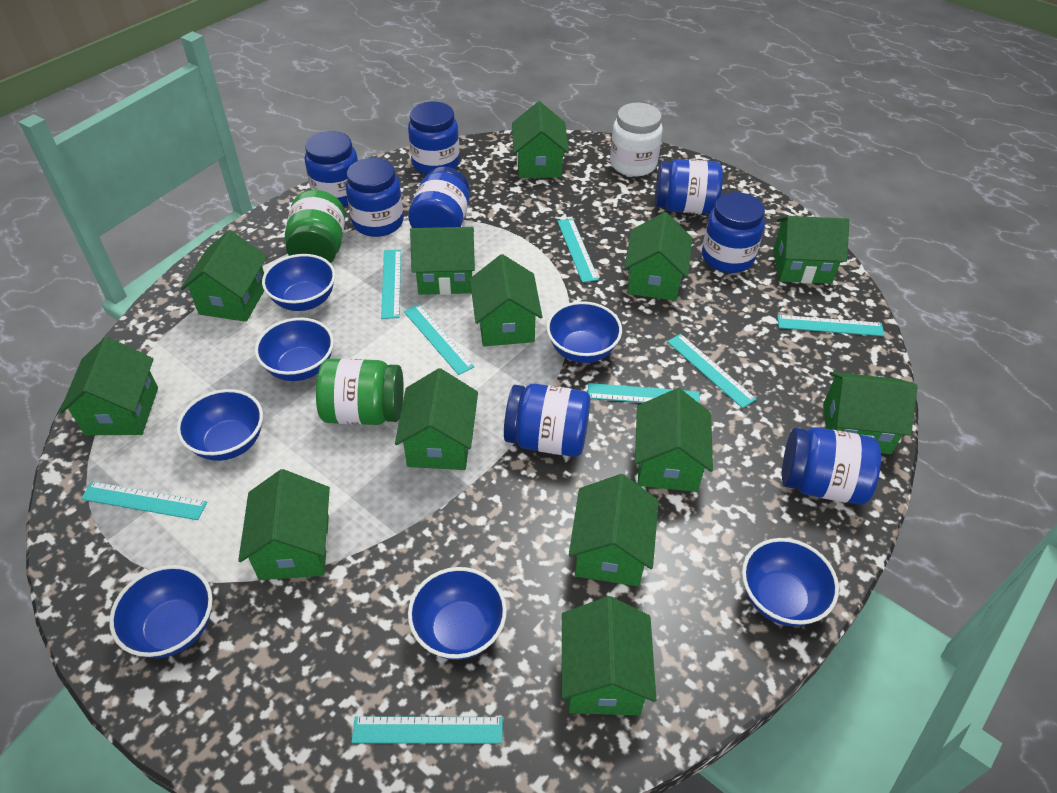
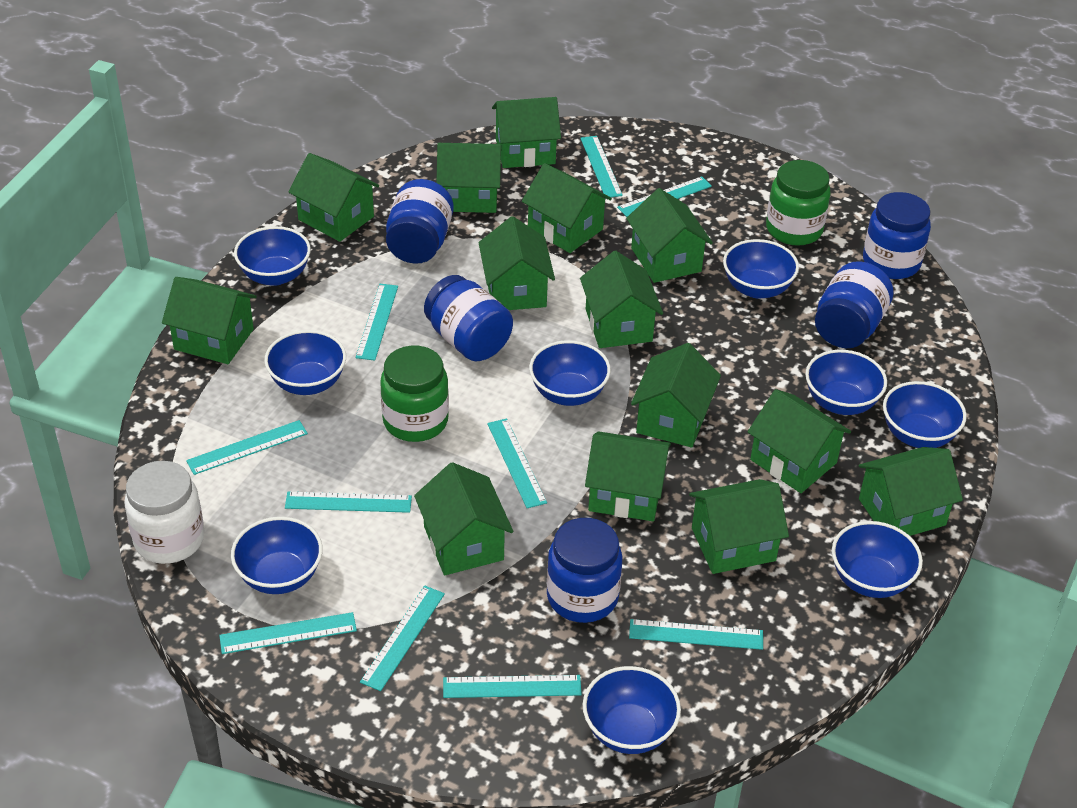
blue bowl: 7 -> 9
blue jar: 8 -> 5
green house: 13 -> 14
turquoise ruler: 8 -> 10

